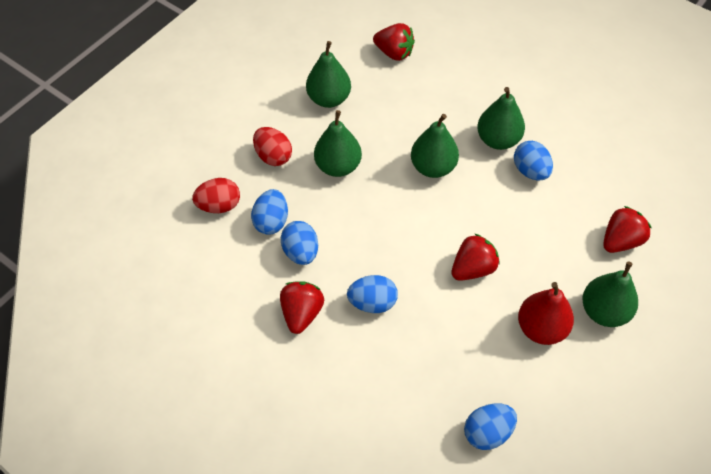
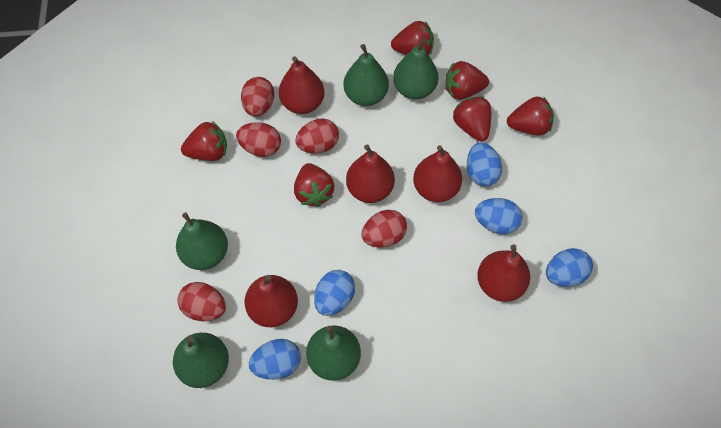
red egg: 2 -> 5
red pear: 1 -> 5
red strawberry: 4 -> 6

